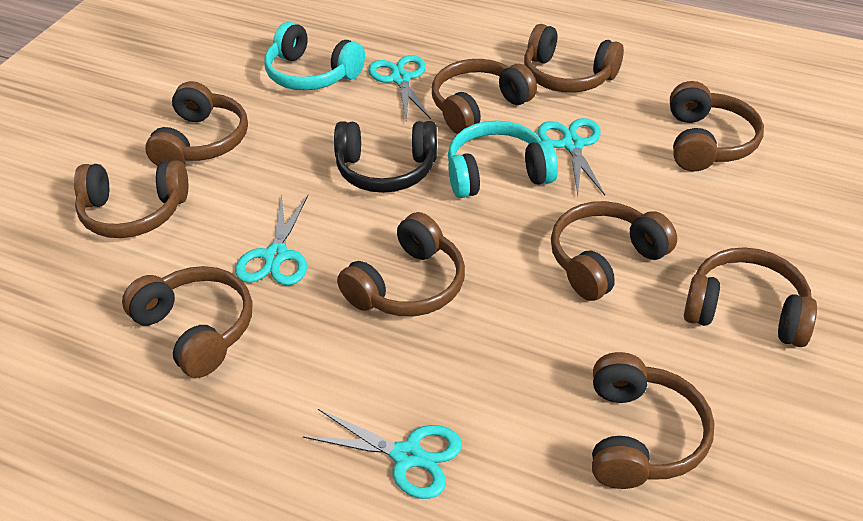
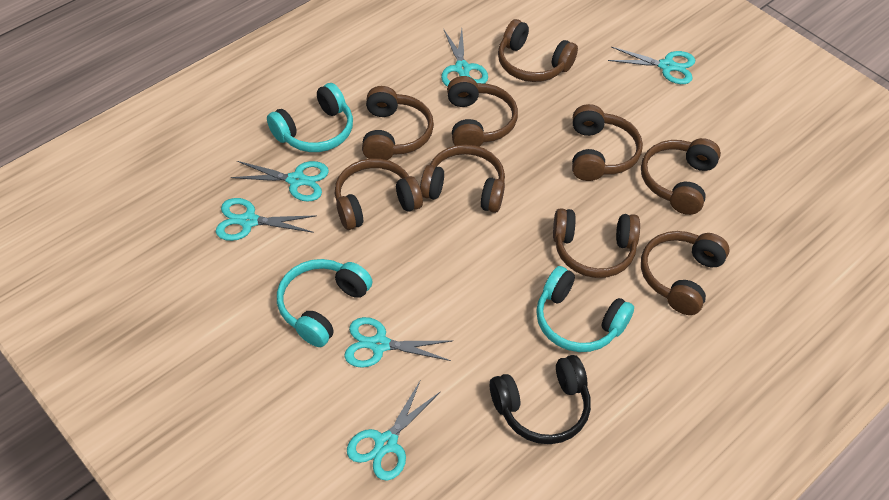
brown headphones: 10 -> 9
turquoise headphones: 2 -> 3
turquoise scissors: 4 -> 6

